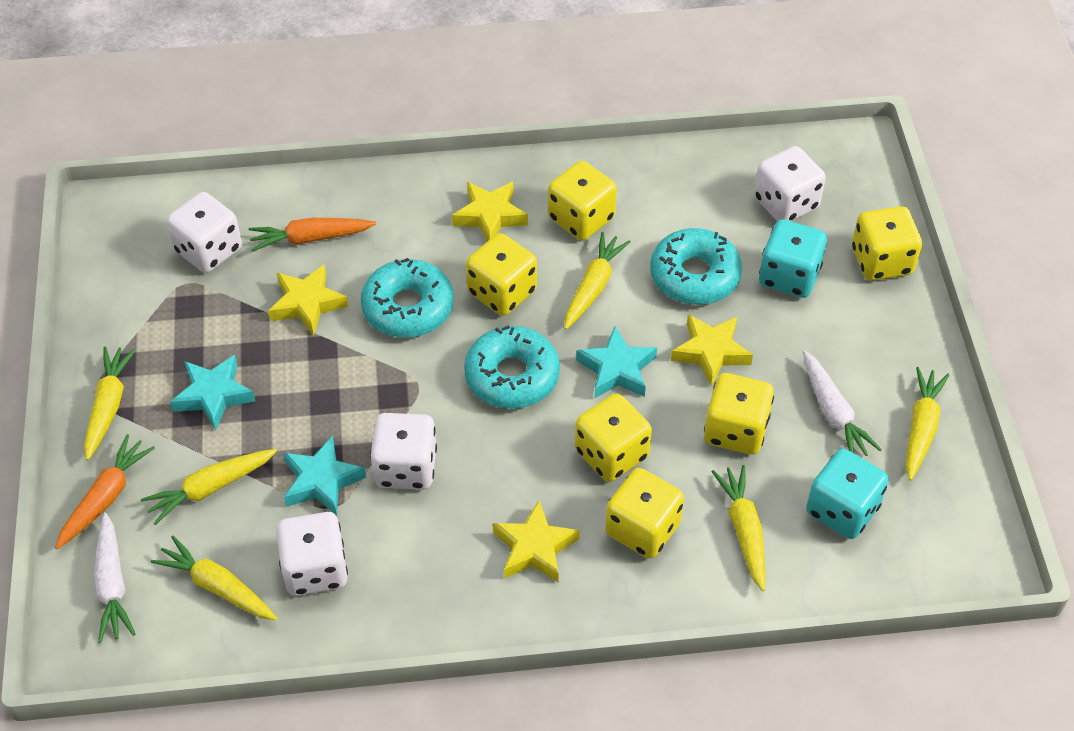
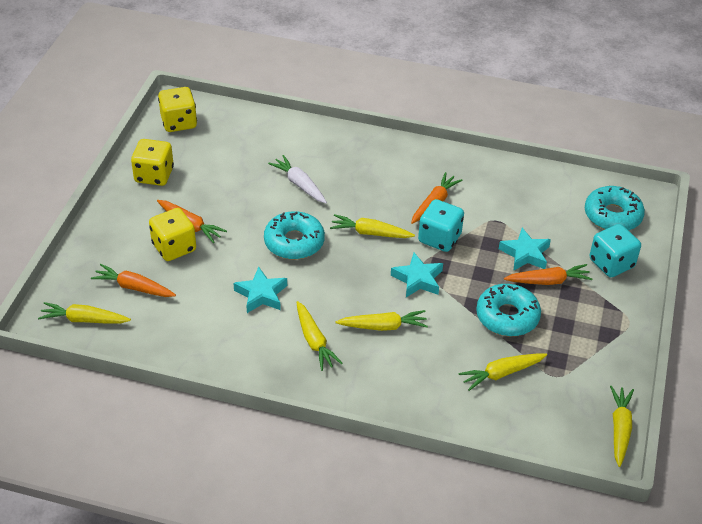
orange carrot: 2 -> 4
white carrot: 2 -> 1
white dice: 4 -> 0
yellow dice: 6 -> 3
yellow star: 4 -> 0

